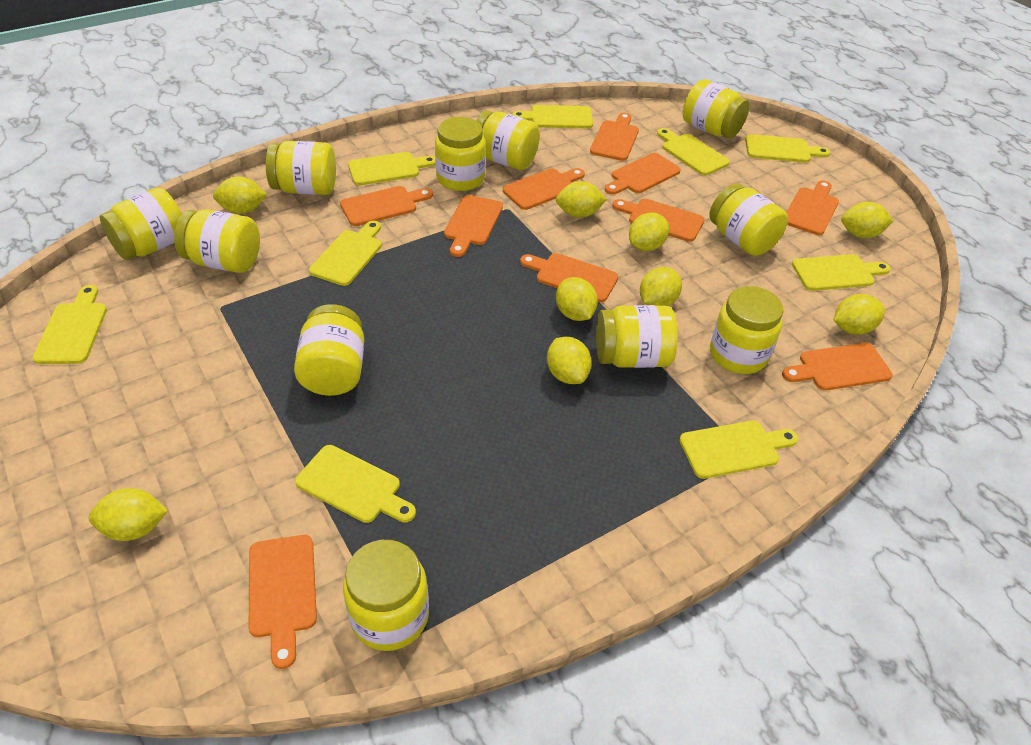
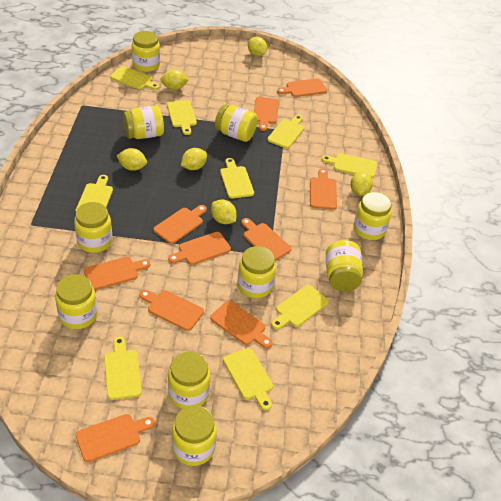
yellow jar: 11 -> 10
yellow lemon: 9 -> 6

